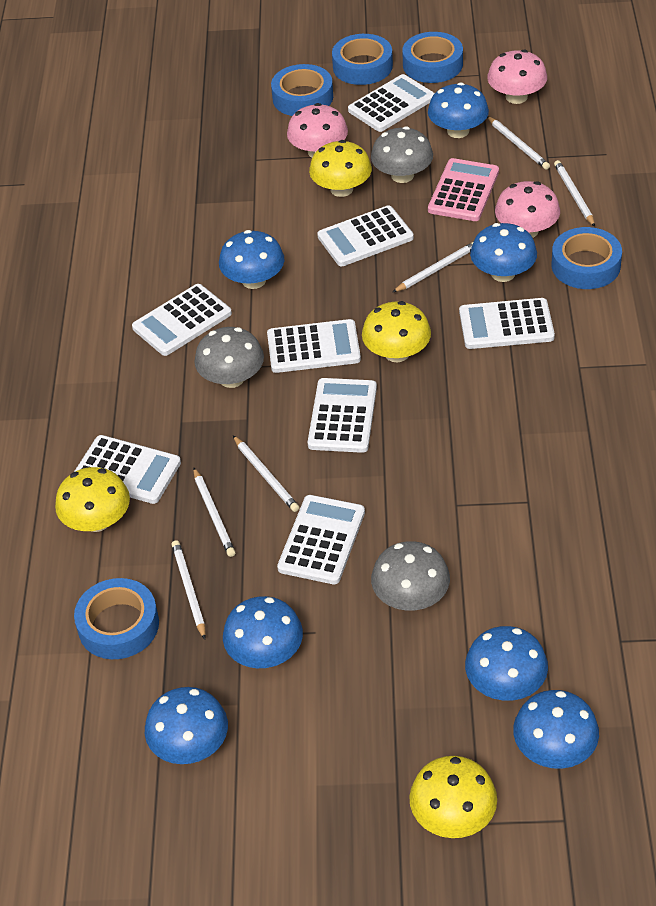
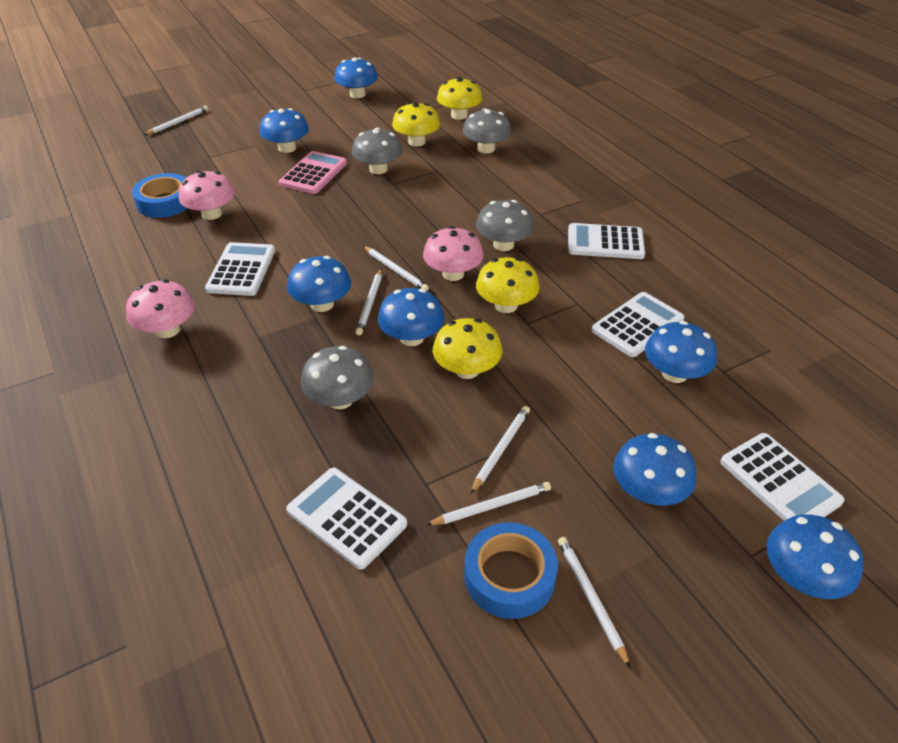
blue tape: 5 -> 2
grey mushroom: 3 -> 4
white calculator: 8 -> 5

